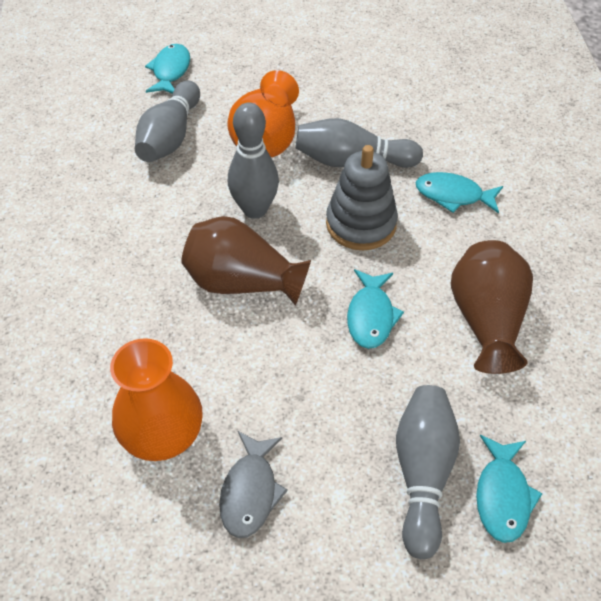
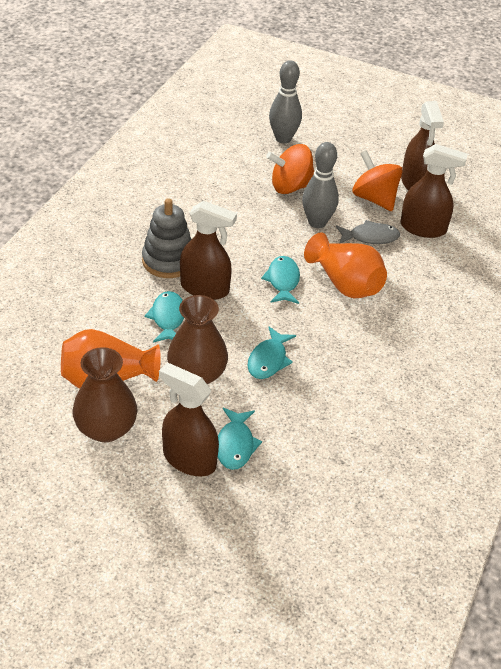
brown spray bottle: 0 -> 4
grey bowling pin: 4 -> 2
orange spinning top: 0 -> 2

